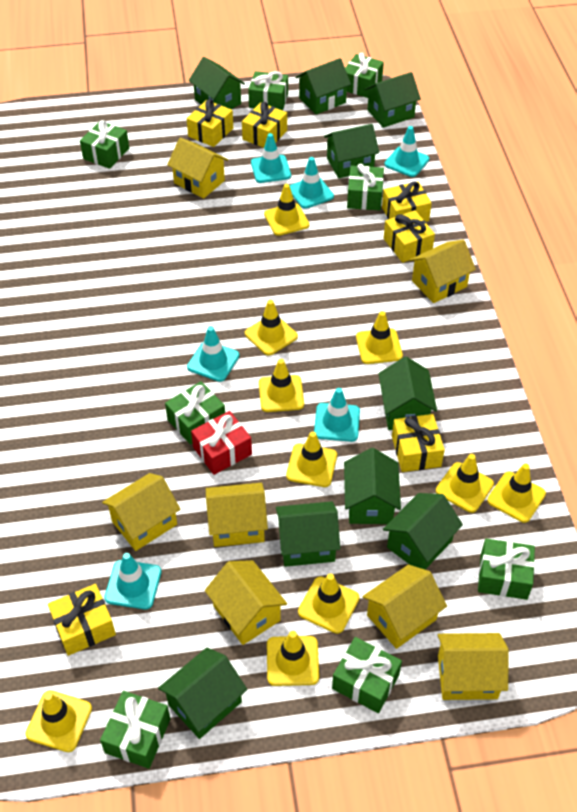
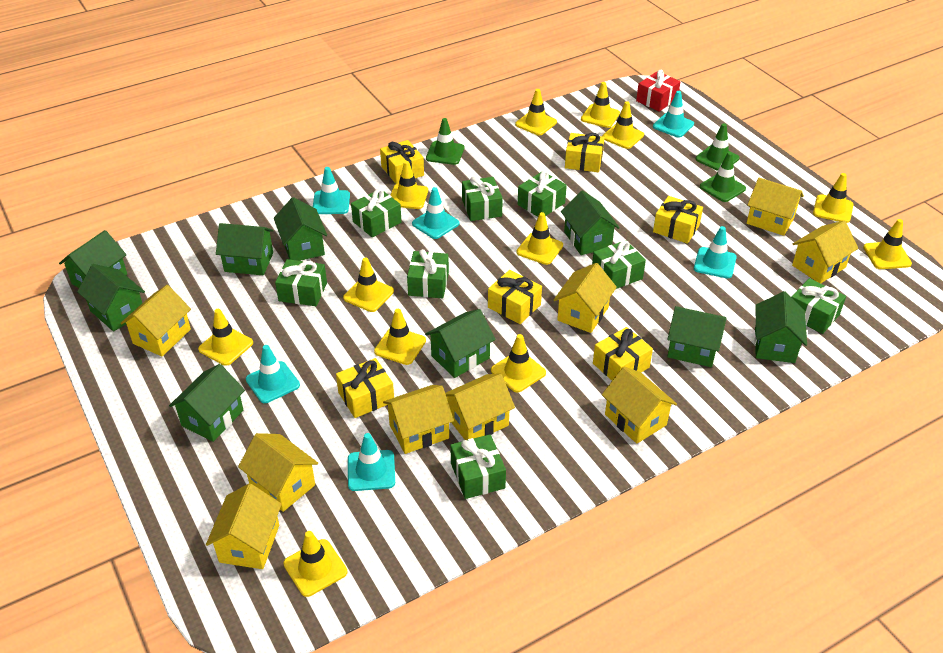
green traffic cone: 0 -> 3
yellow house: 7 -> 9
yellow traffic cone: 10 -> 12

